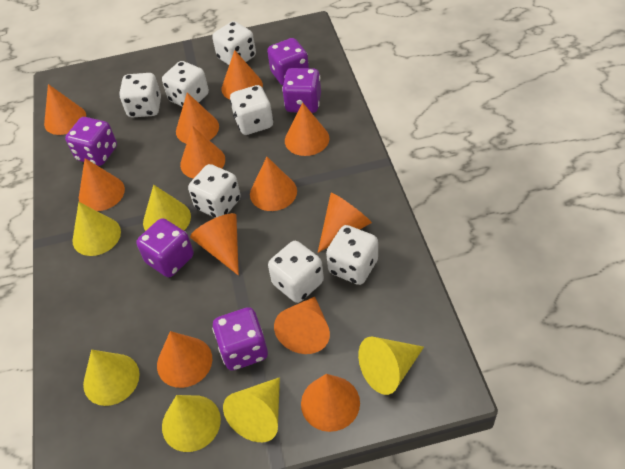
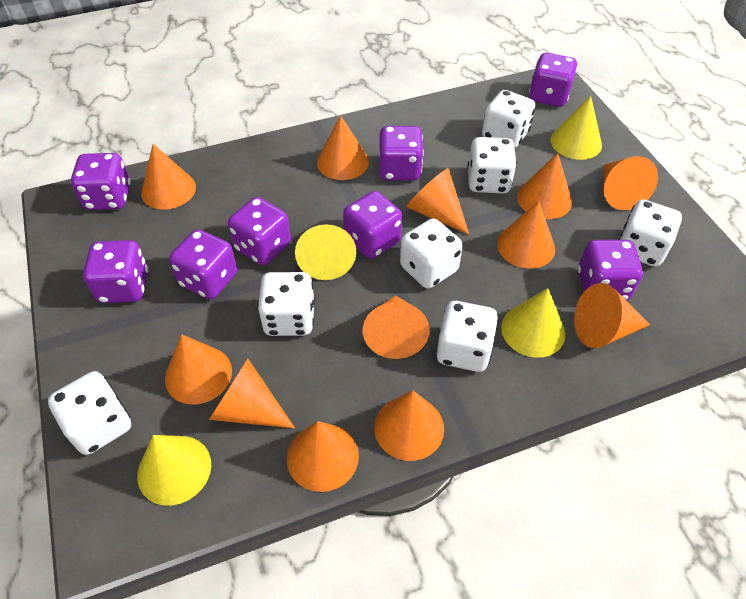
purple dice: 5 -> 8
yellow cone: 6 -> 4

